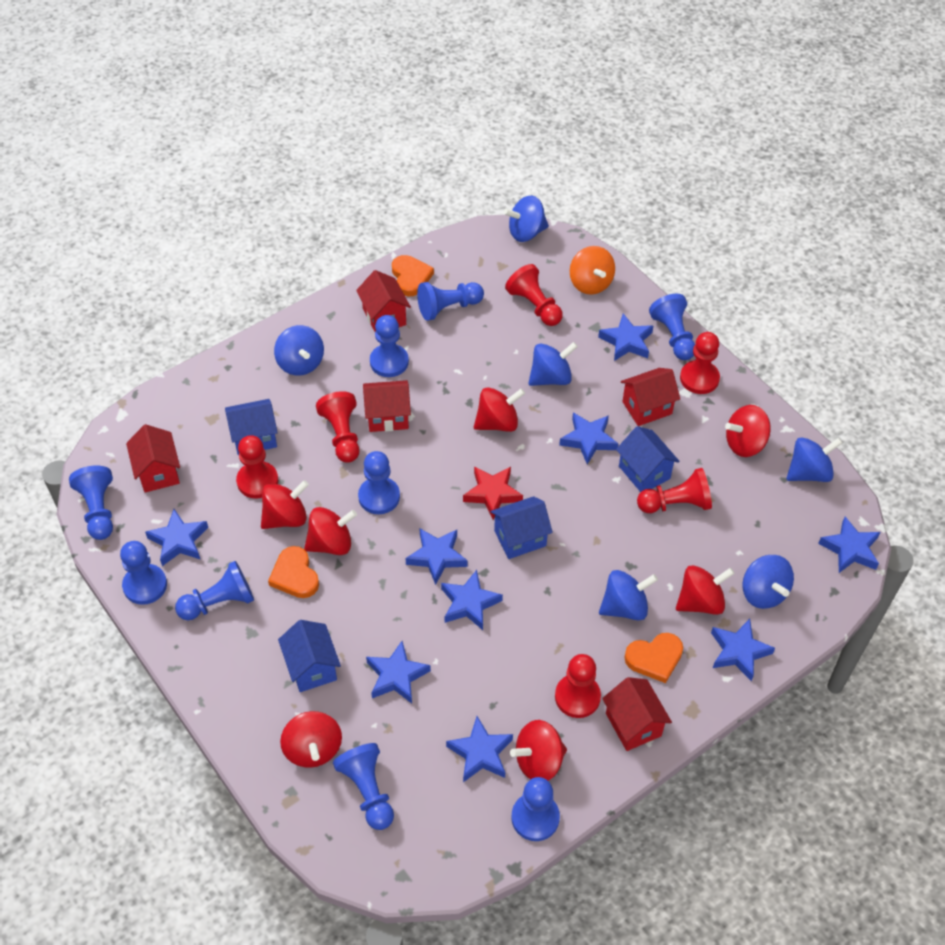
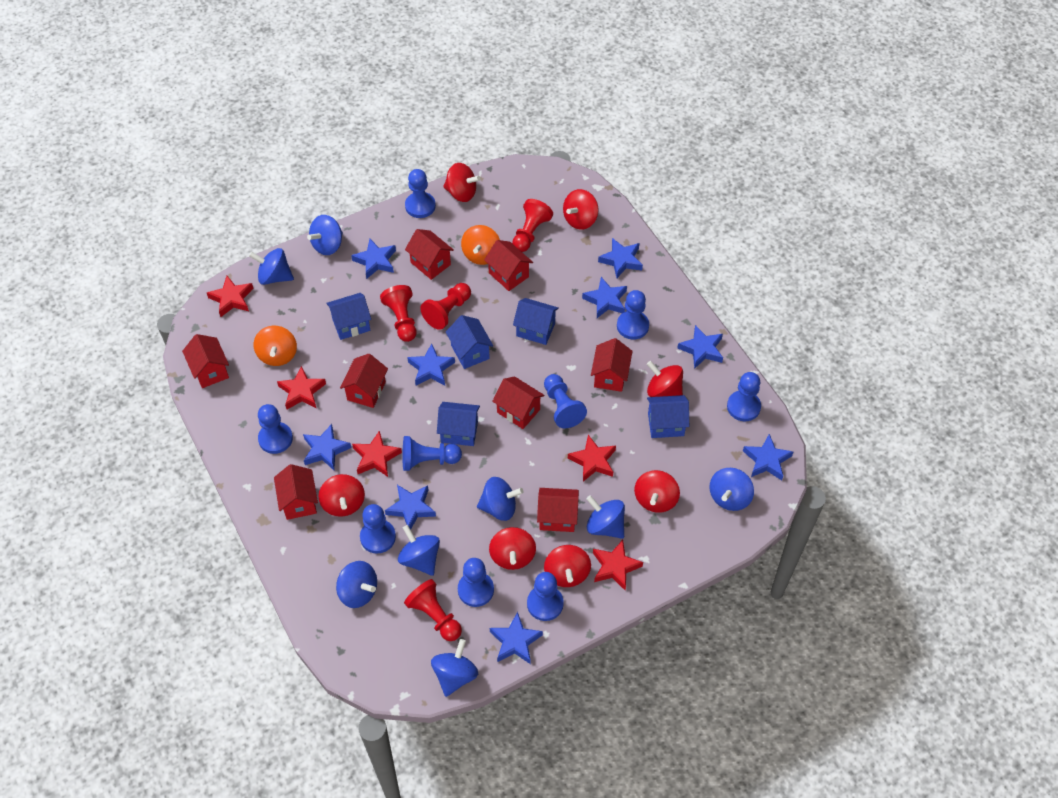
blue house: 4 -> 5
blue spinning top: 6 -> 8
orange heart: 3 -> 0
orange spinning top: 1 -> 2
red house: 5 -> 8
red pawn: 6 -> 4
red star: 1 -> 5

